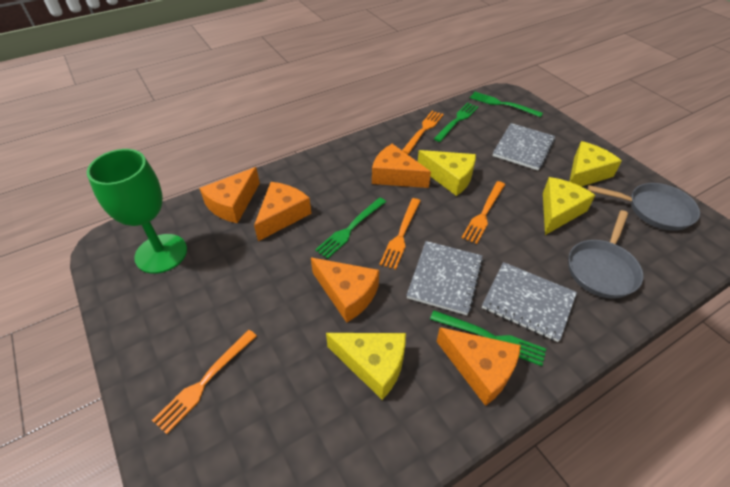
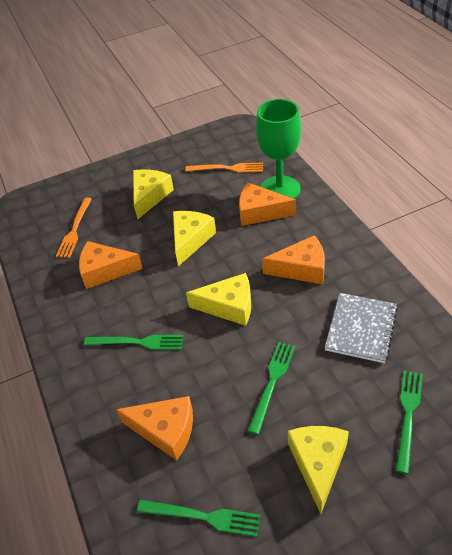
grey notebook: 3 -> 1
grey pan: 2 -> 0
orange cheese: 5 -> 4
orange fork: 4 -> 2

